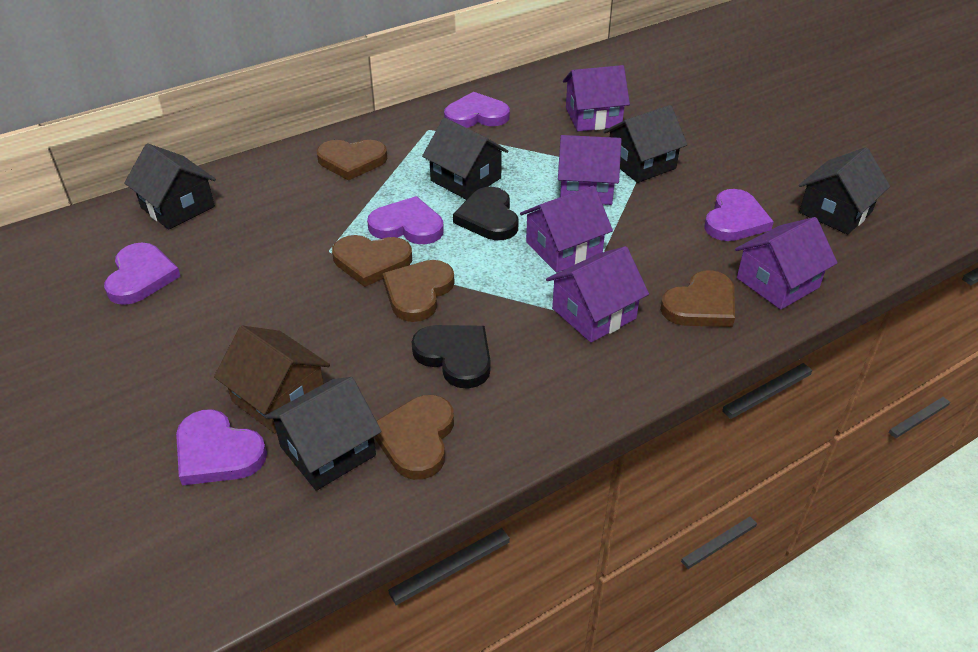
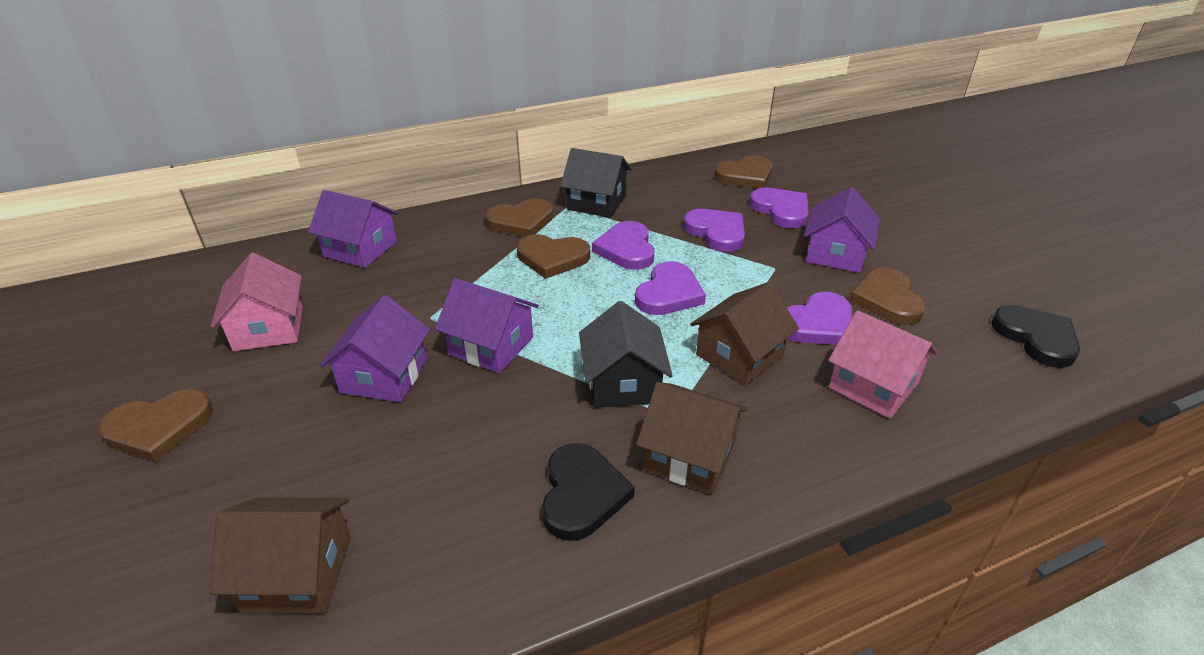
black house: 5 -> 2
brown house: 1 -> 3
pink house: 0 -> 2
purple house: 5 -> 4

